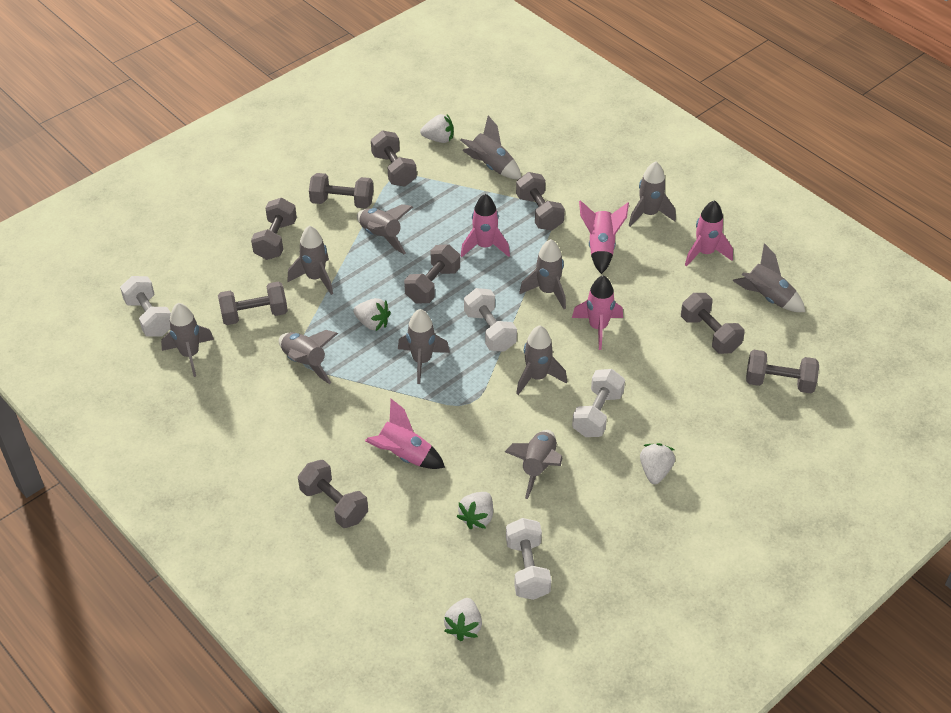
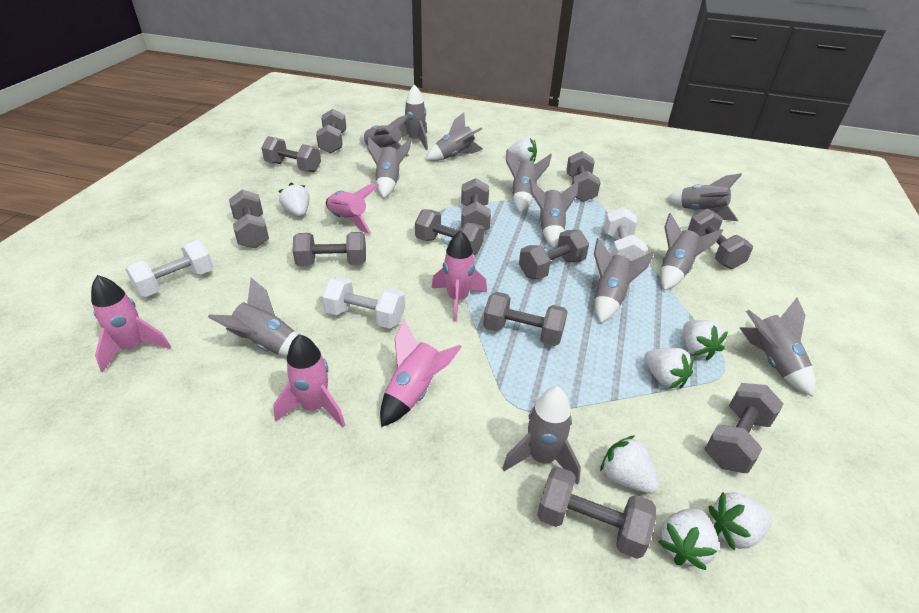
grey dumbbell: 9 -> 12
grey rocket: 11 -> 12
white dumbbell: 4 -> 3
white strawberry: 5 -> 7

